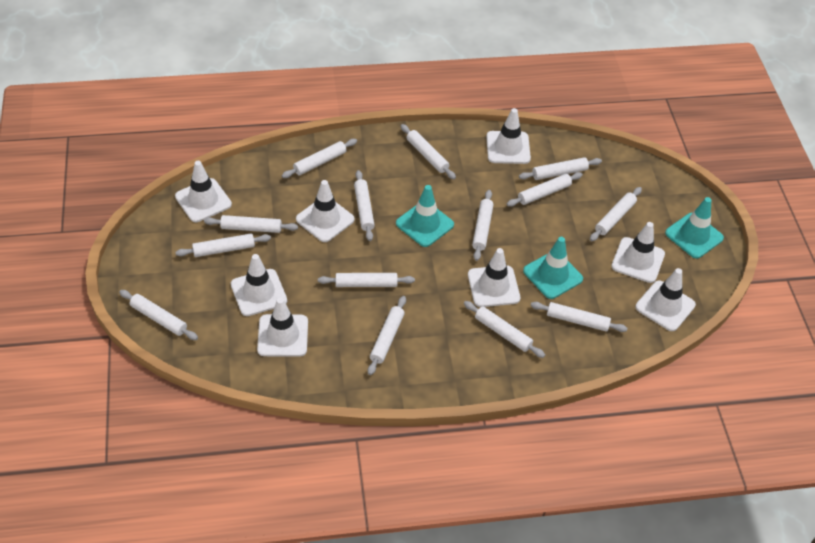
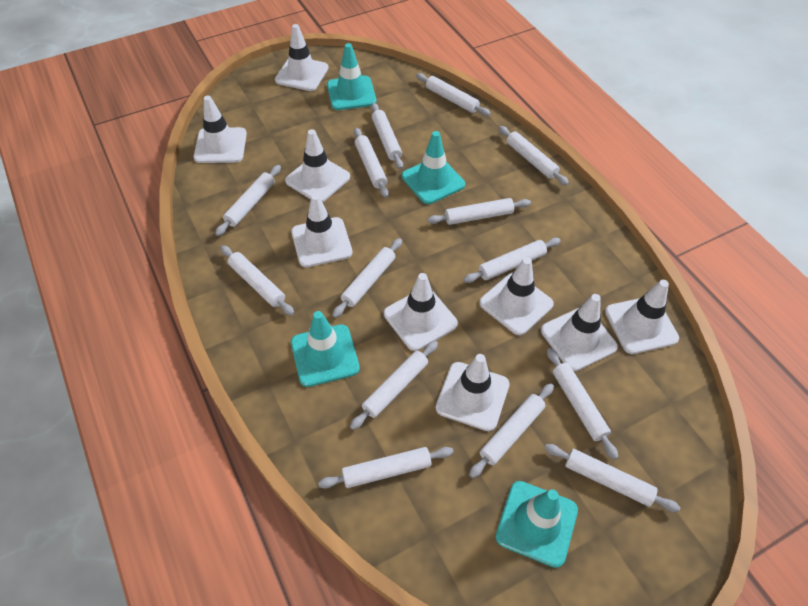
turquoise traffic cone: 3 -> 4
white traffic cone: 8 -> 9

